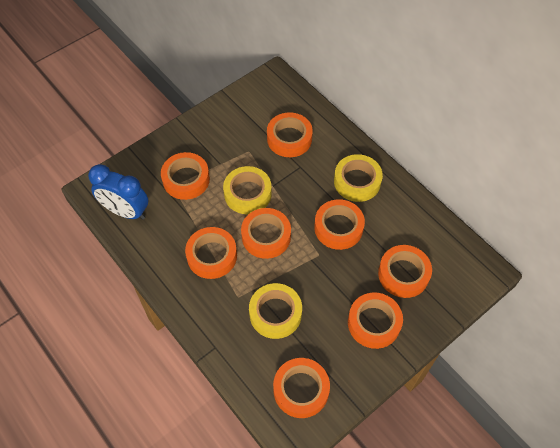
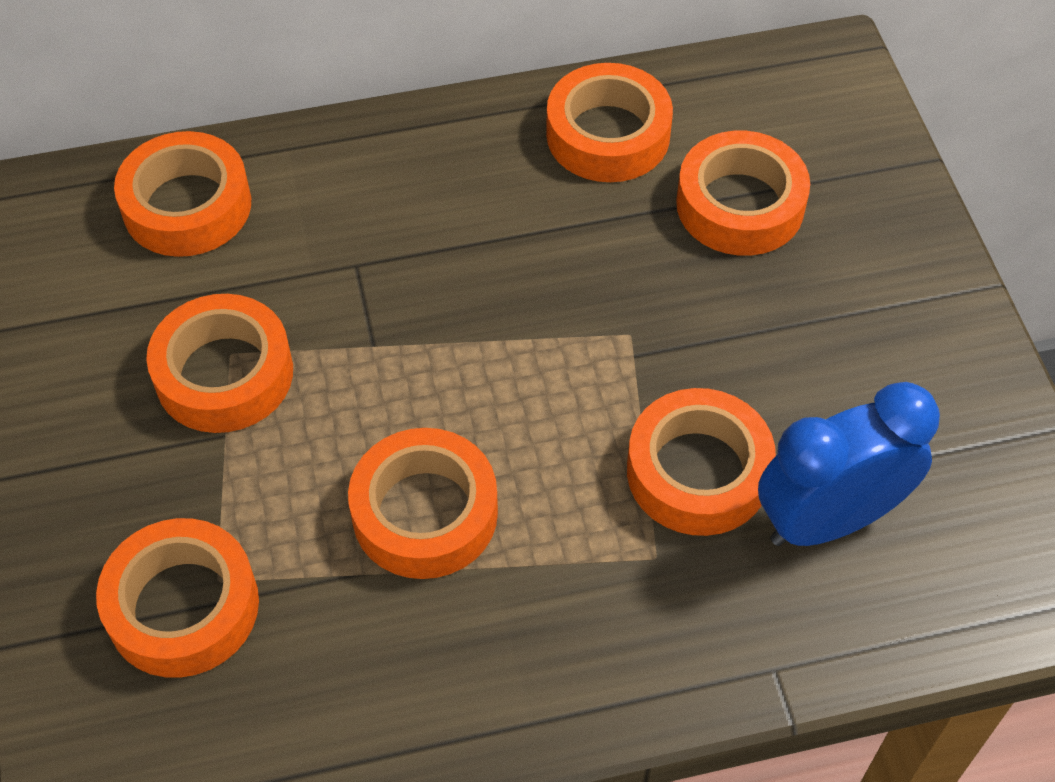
orange tape: 8 -> 7
yellow tape: 3 -> 0

